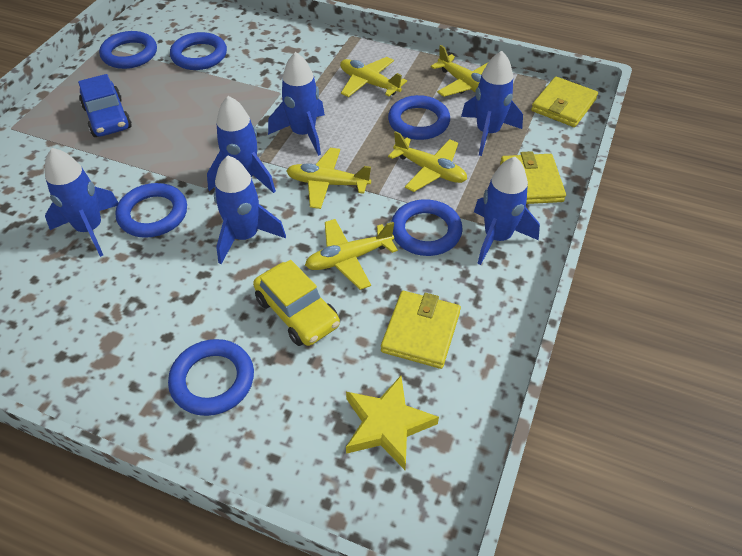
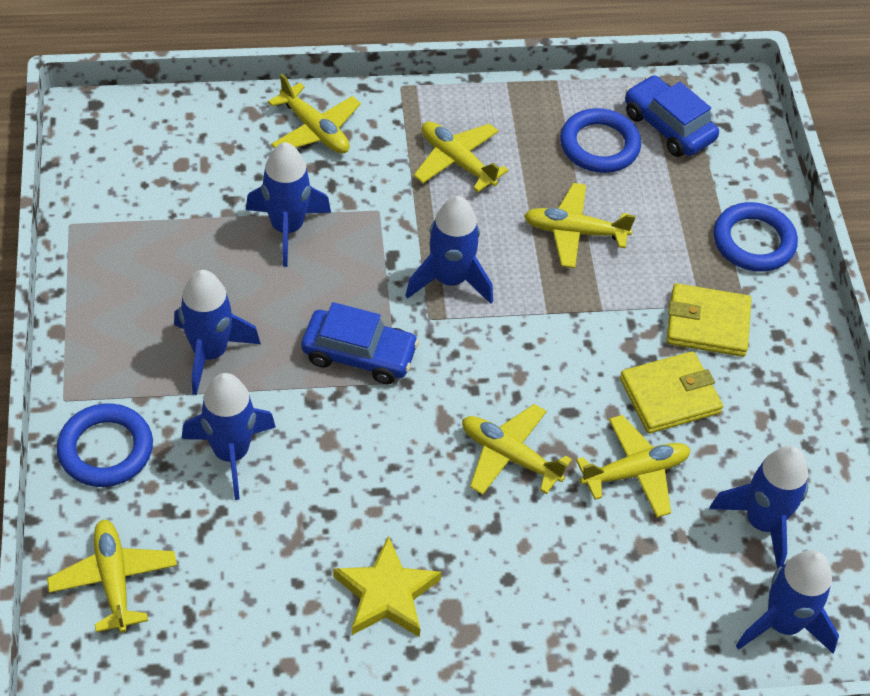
blue car: 1 -> 2
blue ring: 6 -> 3
yellow car: 1 -> 0
yellow plane: 5 -> 6
yellow wallet: 3 -> 2

